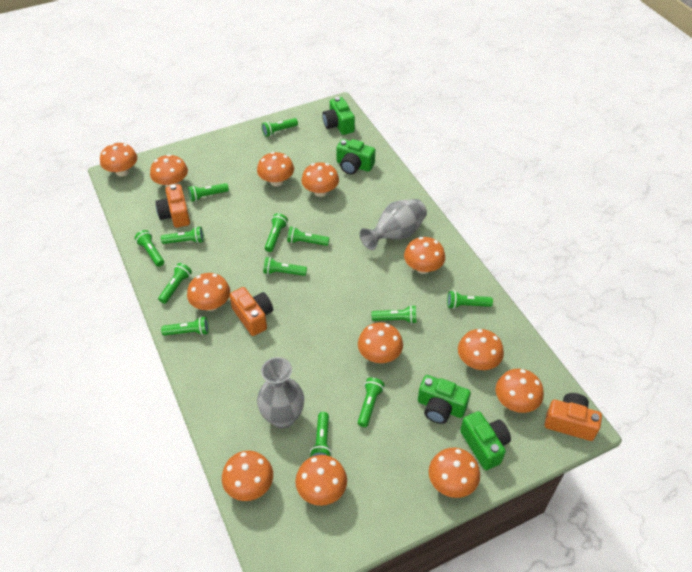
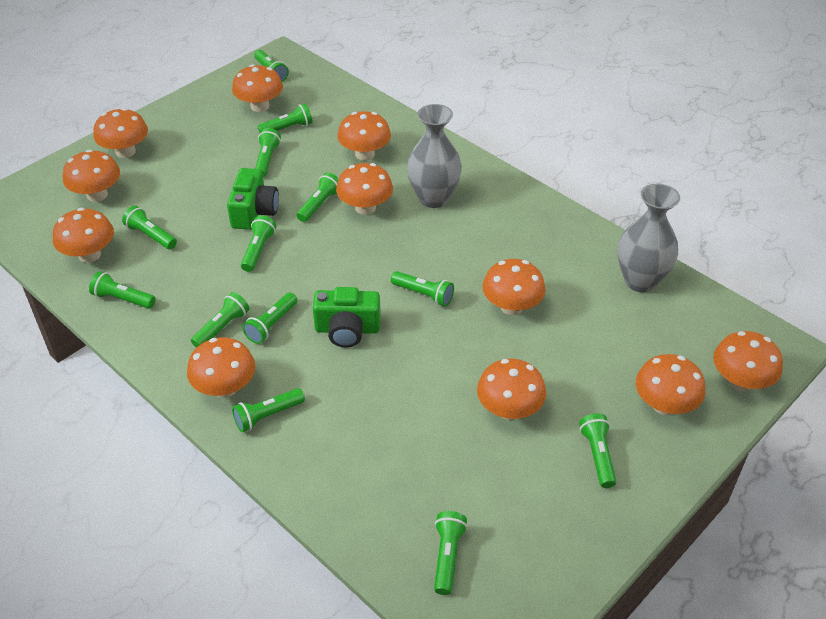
green camera: 4 -> 2
orange camera: 3 -> 0
orange mushroom: 12 -> 11

